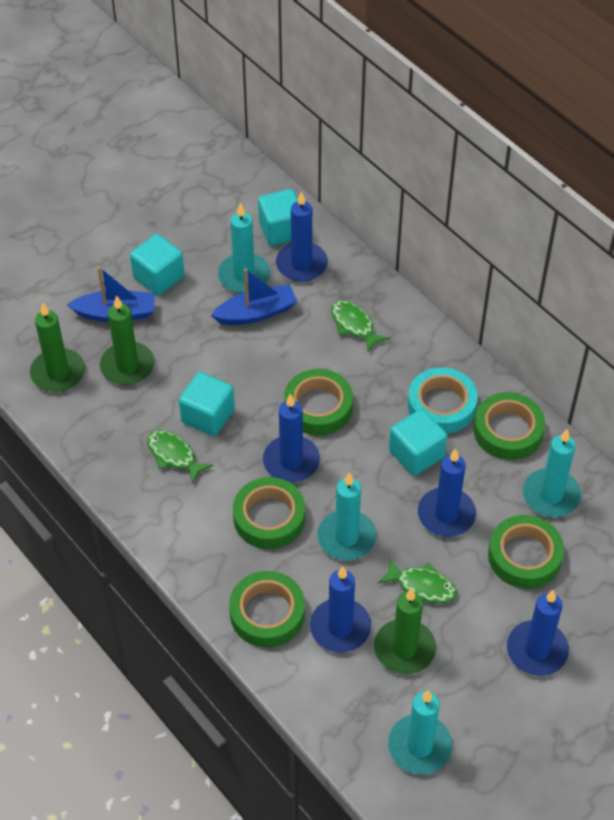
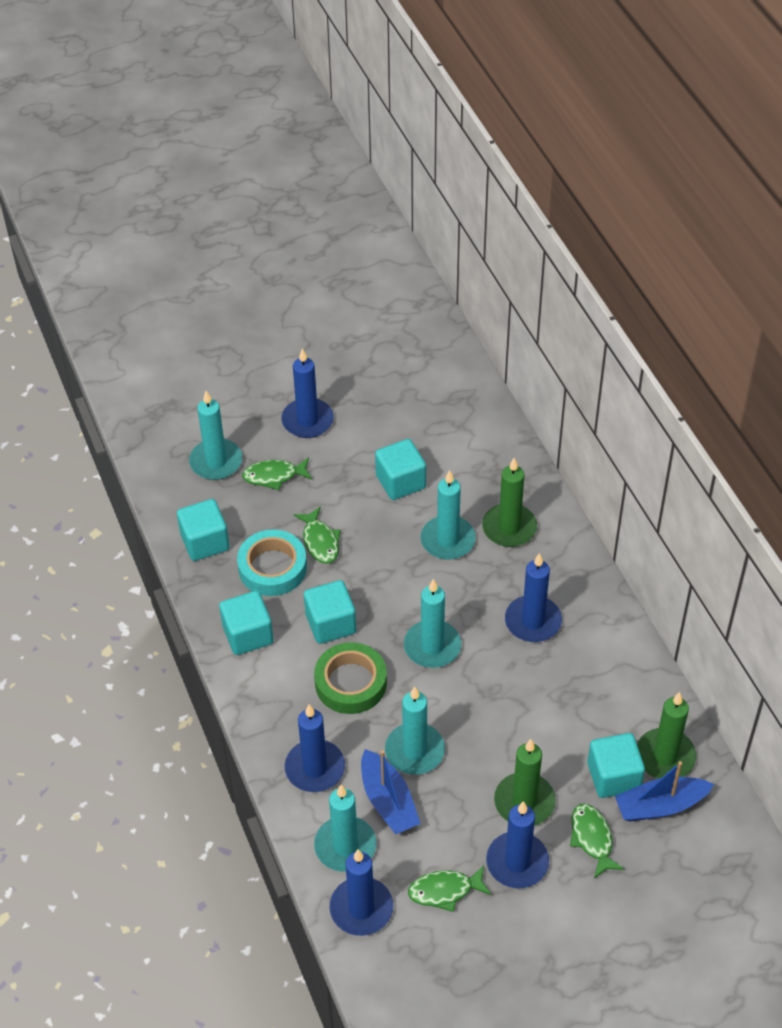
green fish: 3 -> 4
green tape: 5 -> 1
turquoise candle: 4 -> 5
turquoise cube: 4 -> 5

